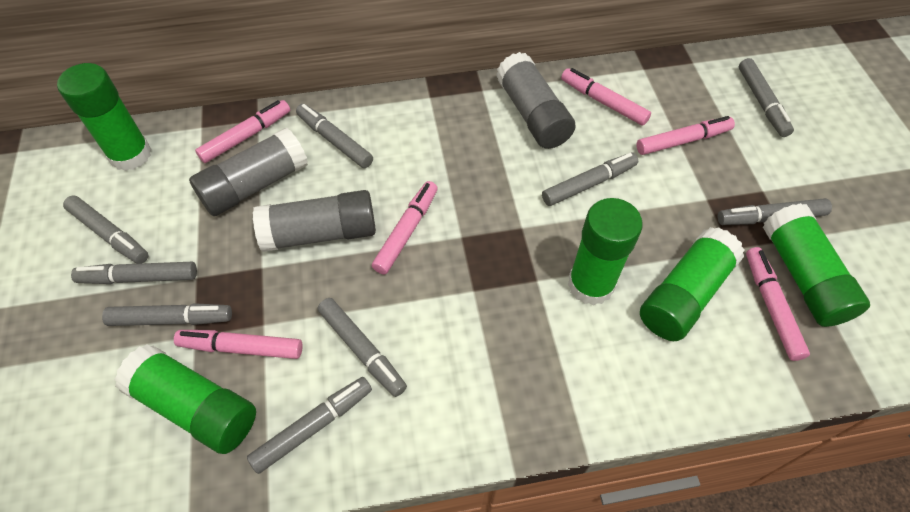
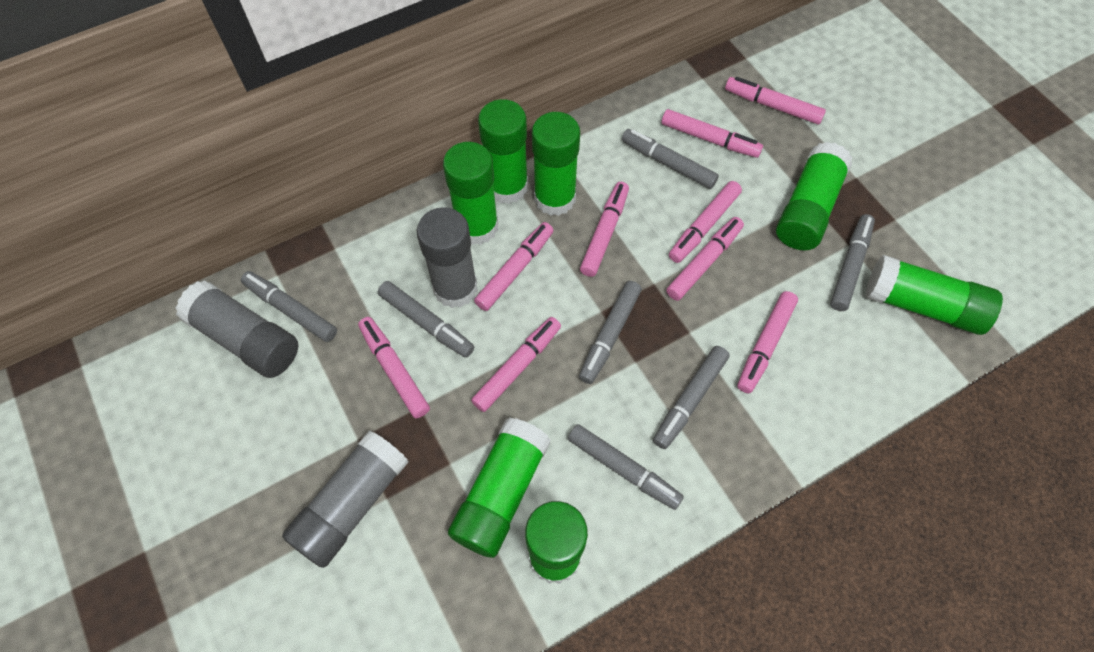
green glue stick: 5 -> 7
grey marker: 9 -> 7
pink marker: 6 -> 9

